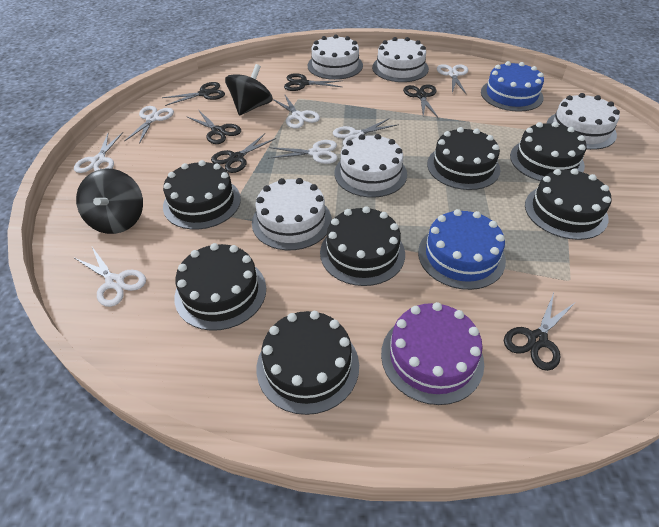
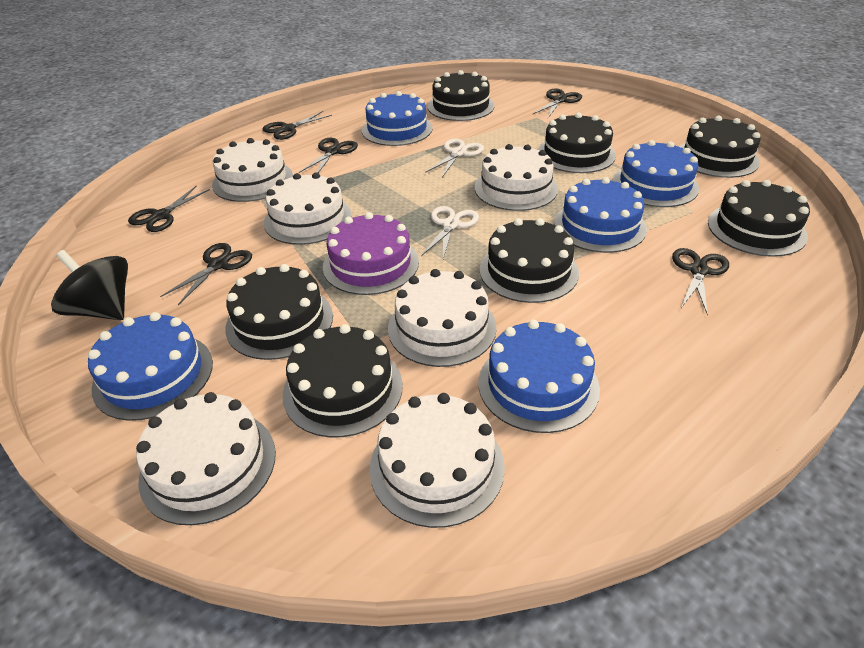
black spinning top: 2 -> 1
blue cake: 2 -> 5
white cake: 5 -> 6
white scissors: 7 -> 2

